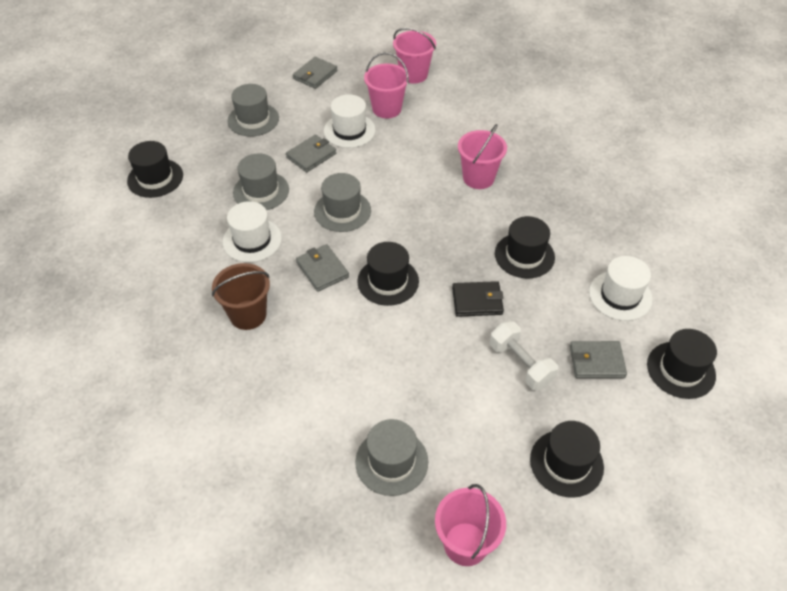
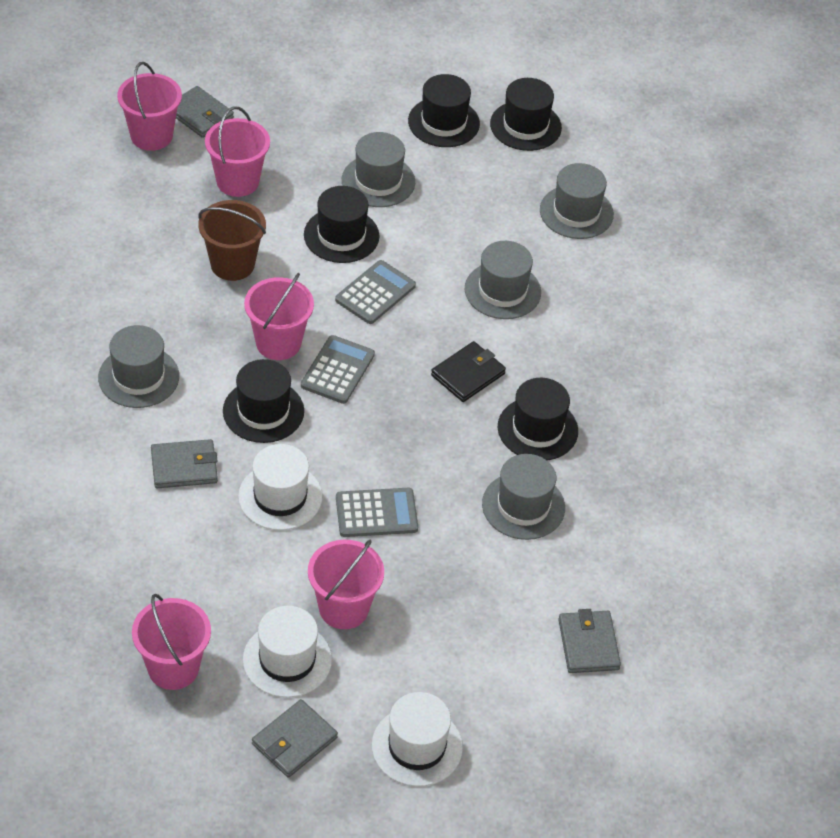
grey calculator: 0 -> 3
grey hat: 4 -> 5
pink bucket: 4 -> 5
white dumbbell: 1 -> 0

